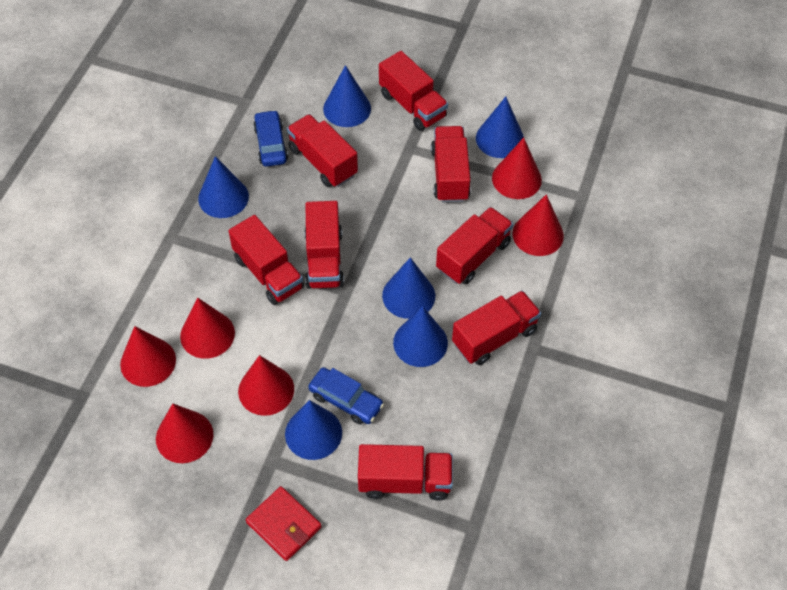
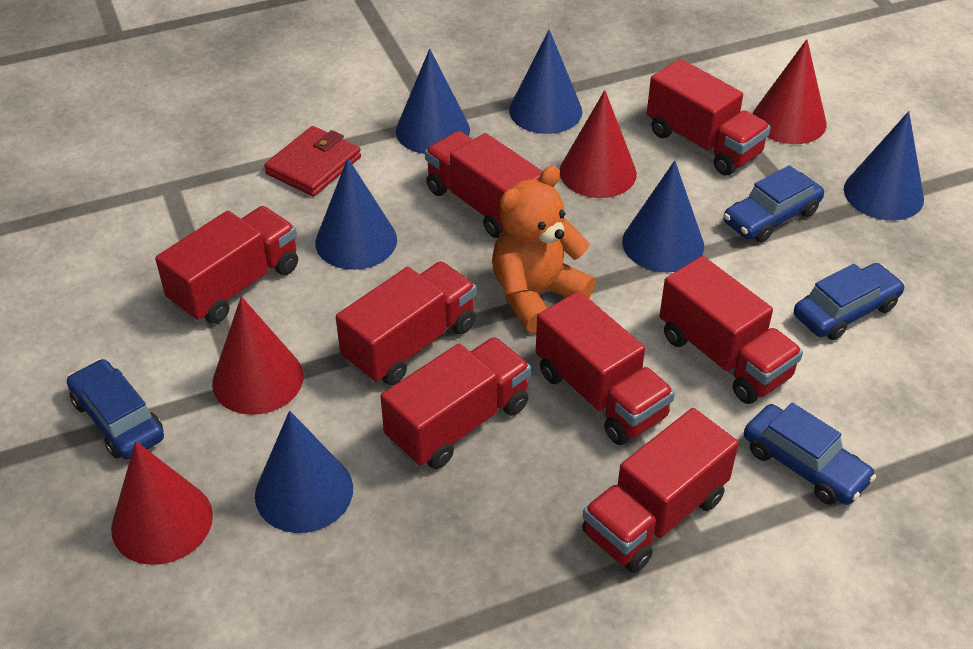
blue car: 2 -> 4
orange teddy bear: 0 -> 1
red cone: 6 -> 4

